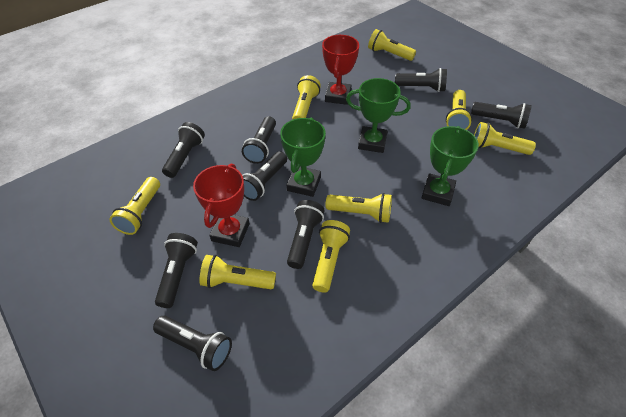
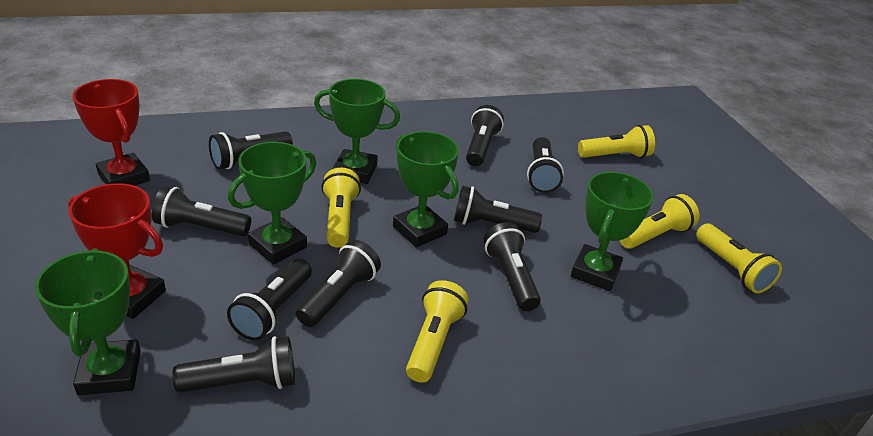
black flashlight: 8 -> 9
green trophy: 3 -> 5
yellow flashlight: 8 -> 5

